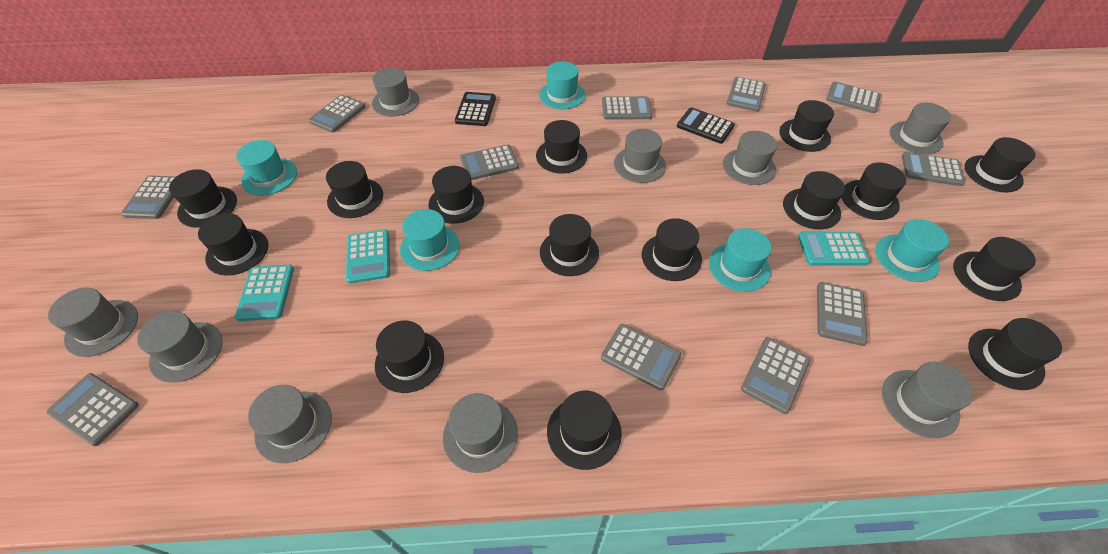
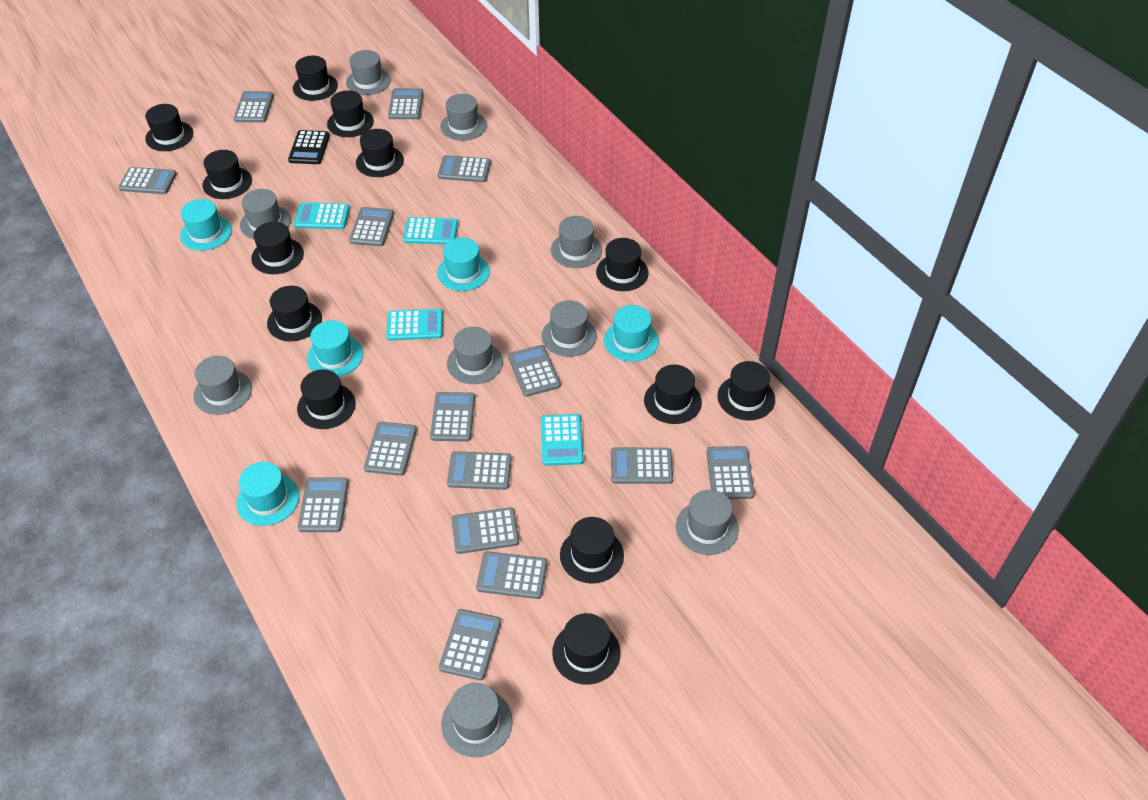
black calculator: 2 -> 1
black hat: 15 -> 13
grey calculator: 11 -> 15
turquoise calculator: 3 -> 4

